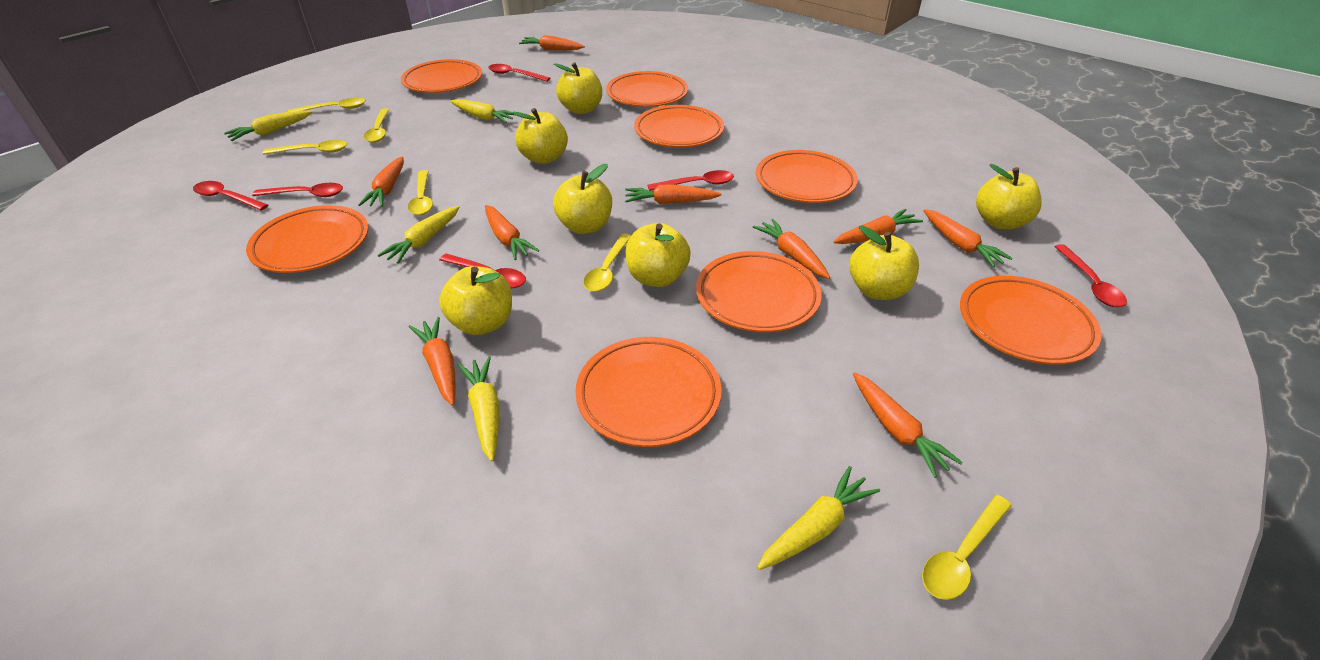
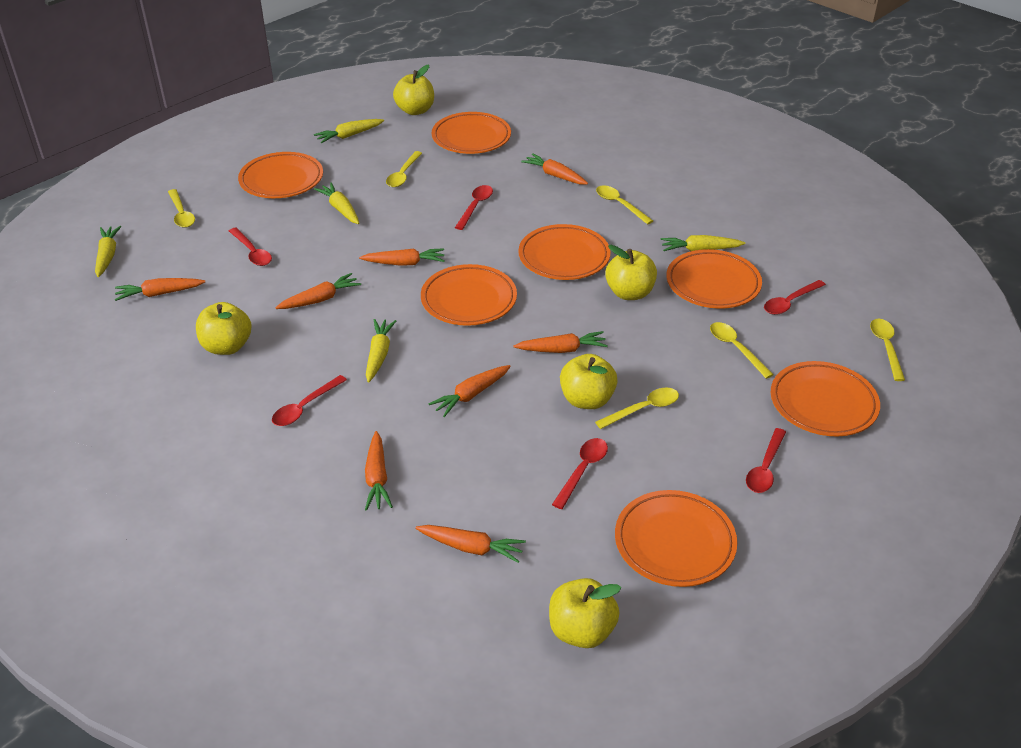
orange carrot: 9 -> 8
orange plate: 8 -> 7
yellow apple: 7 -> 5

